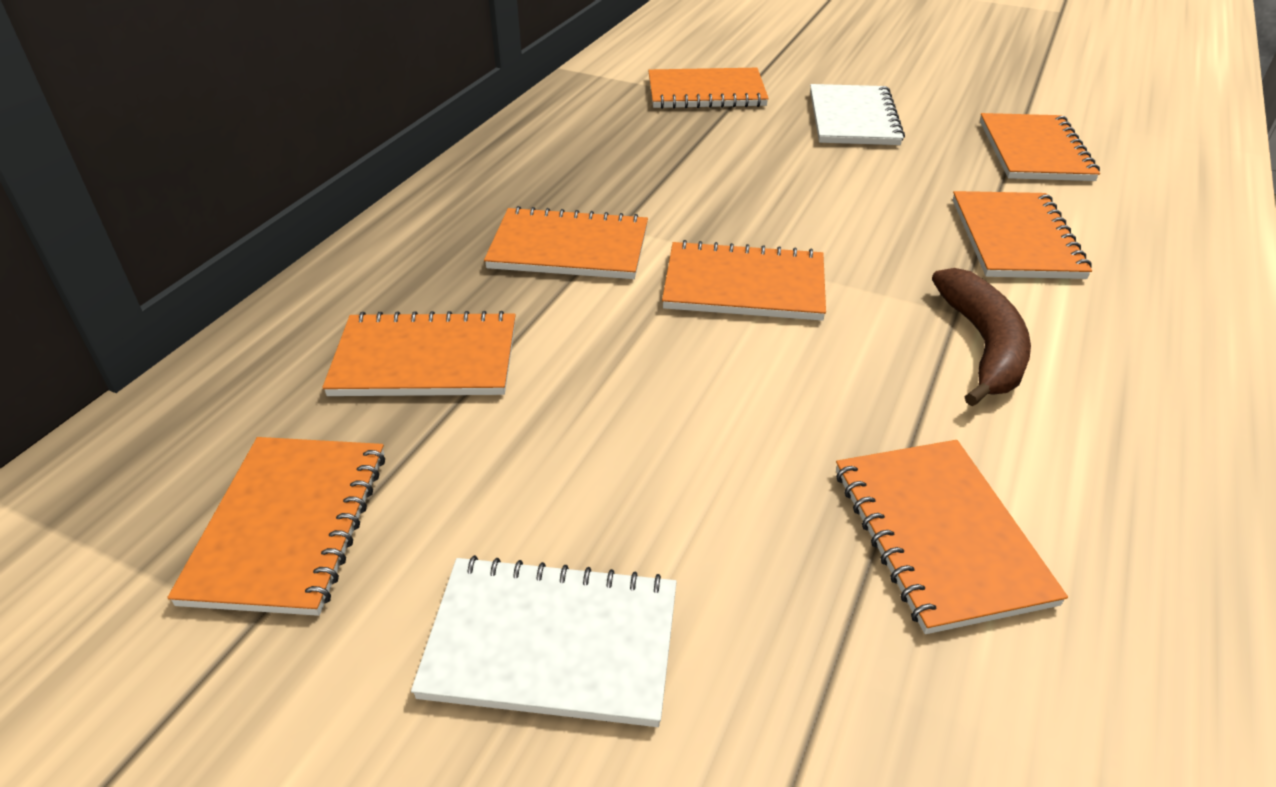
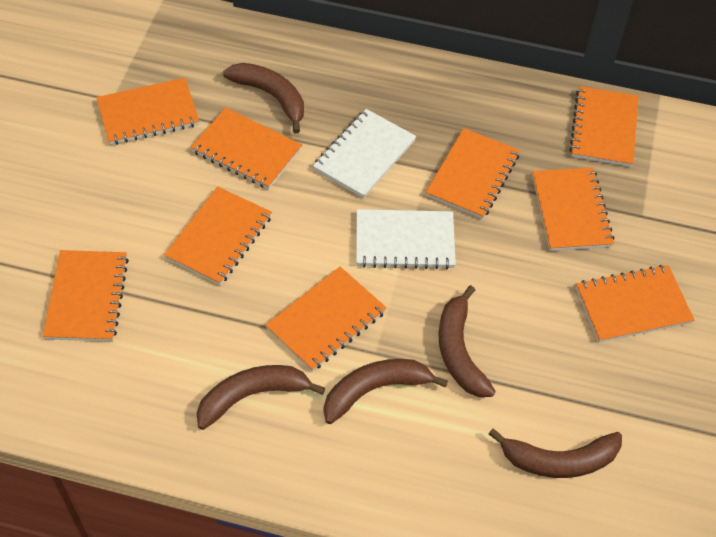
brown banana: 1 -> 5
orange notebook: 8 -> 9

